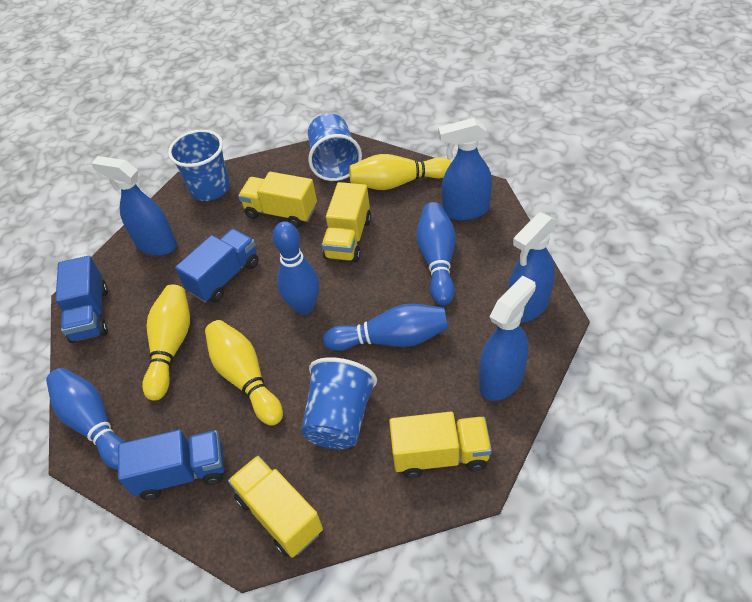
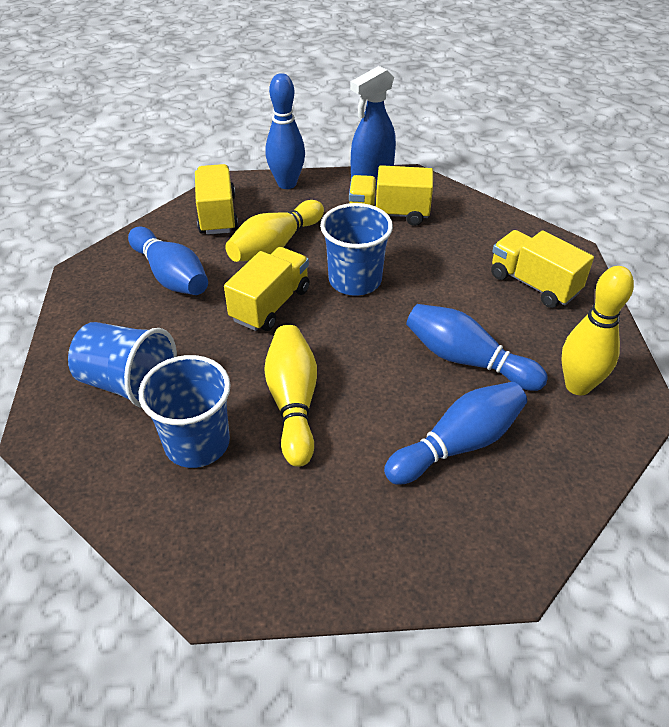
blue spray bottle: 4 -> 1
blue truck: 3 -> 0

